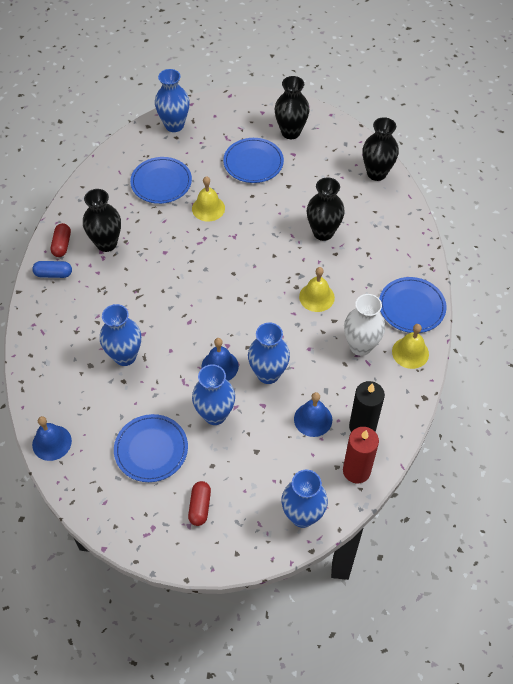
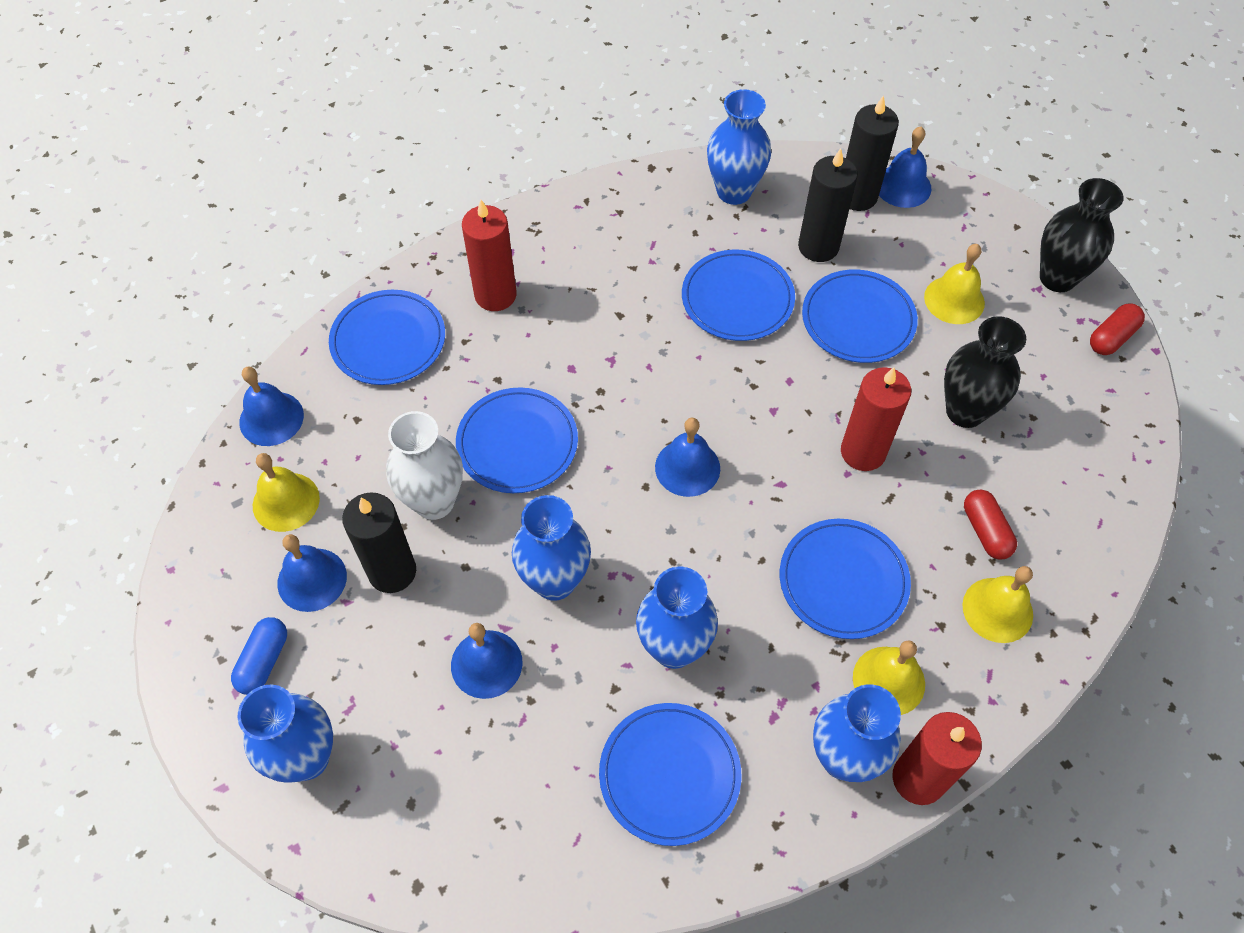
black candle: 1 -> 3
black vase: 4 -> 2
blue bell: 3 -> 5
blue plate: 4 -> 6
red candle: 1 -> 3
yellow bell: 3 -> 4

